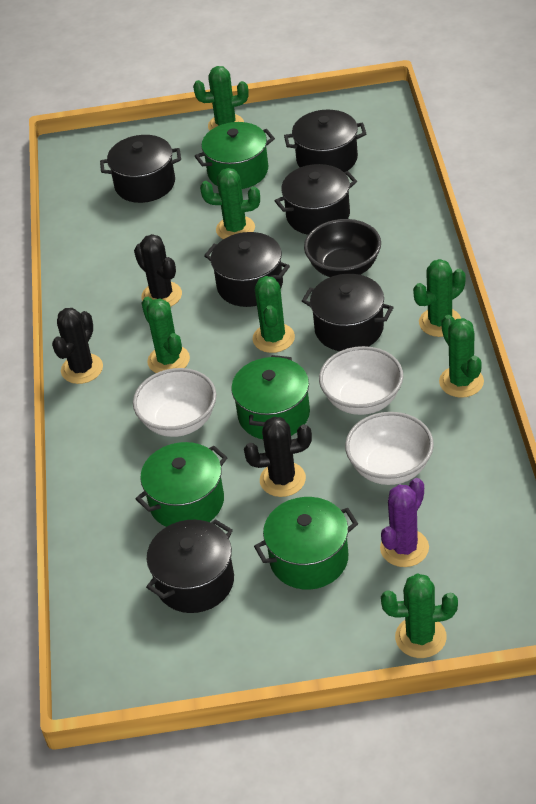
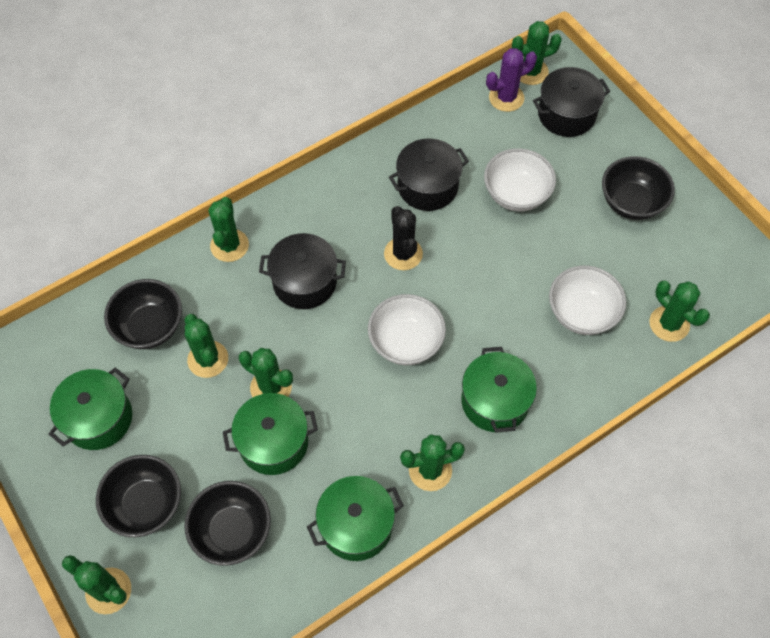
black bowl: 1 -> 4
black cactus: 3 -> 1
black pot: 6 -> 3

